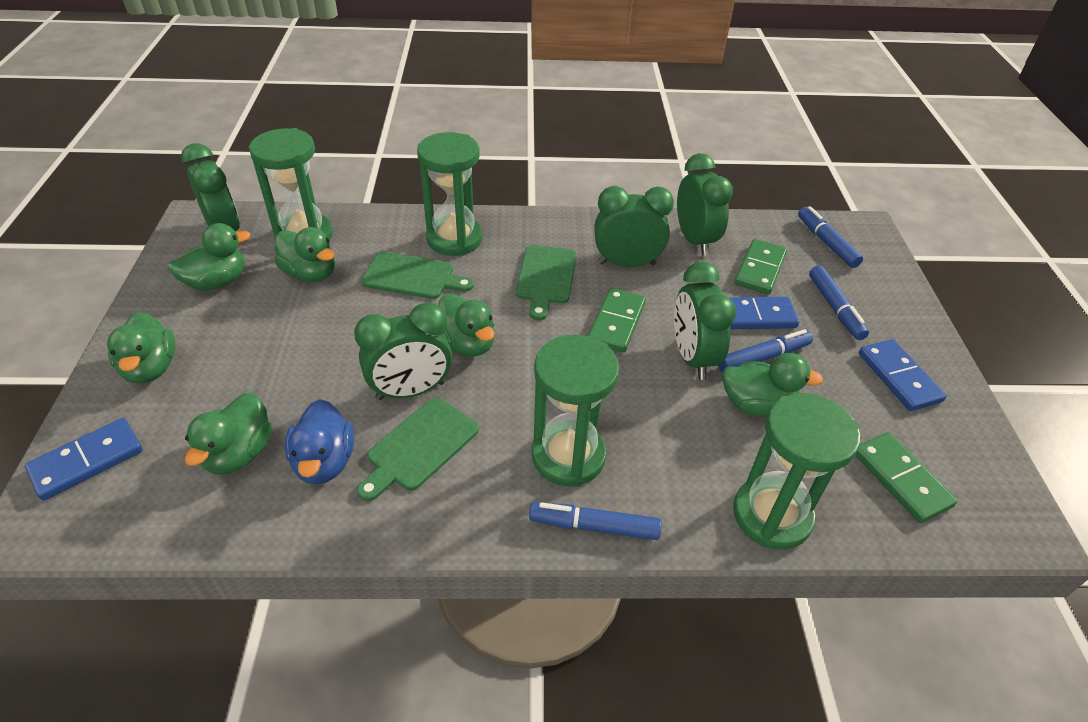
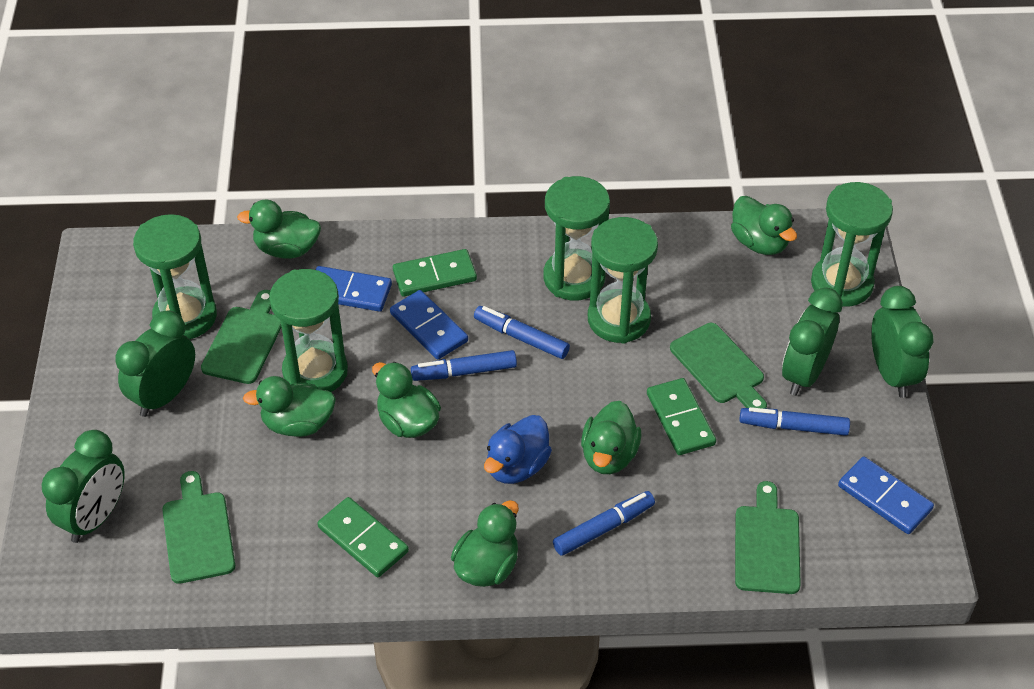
green clock: 5 -> 4
green cutting board: 3 -> 4
green hourglass: 4 -> 5

